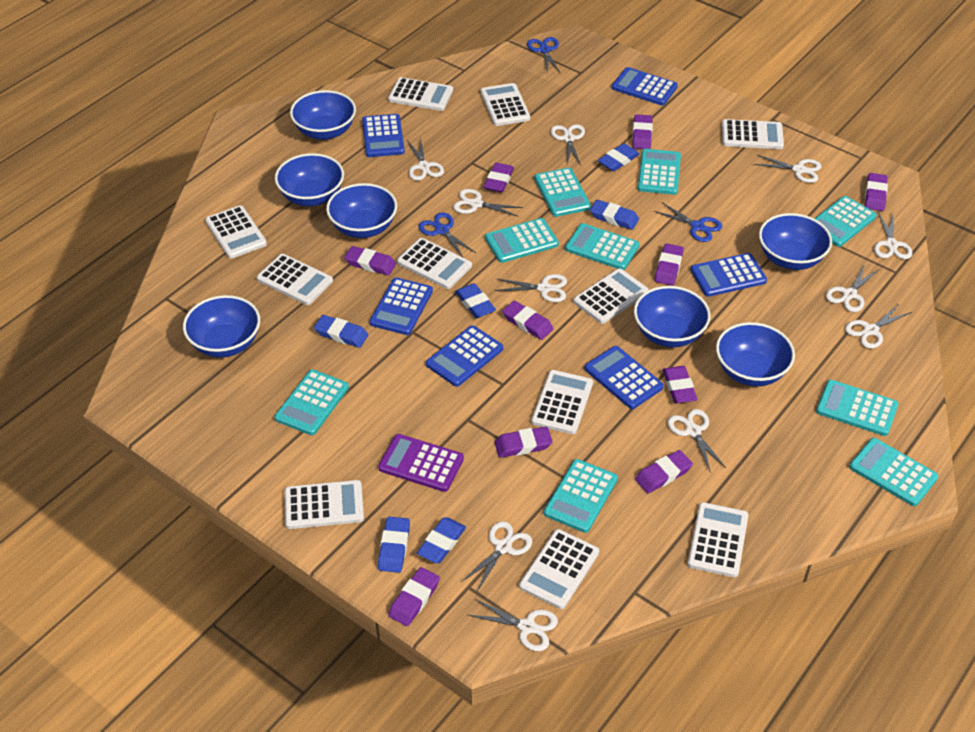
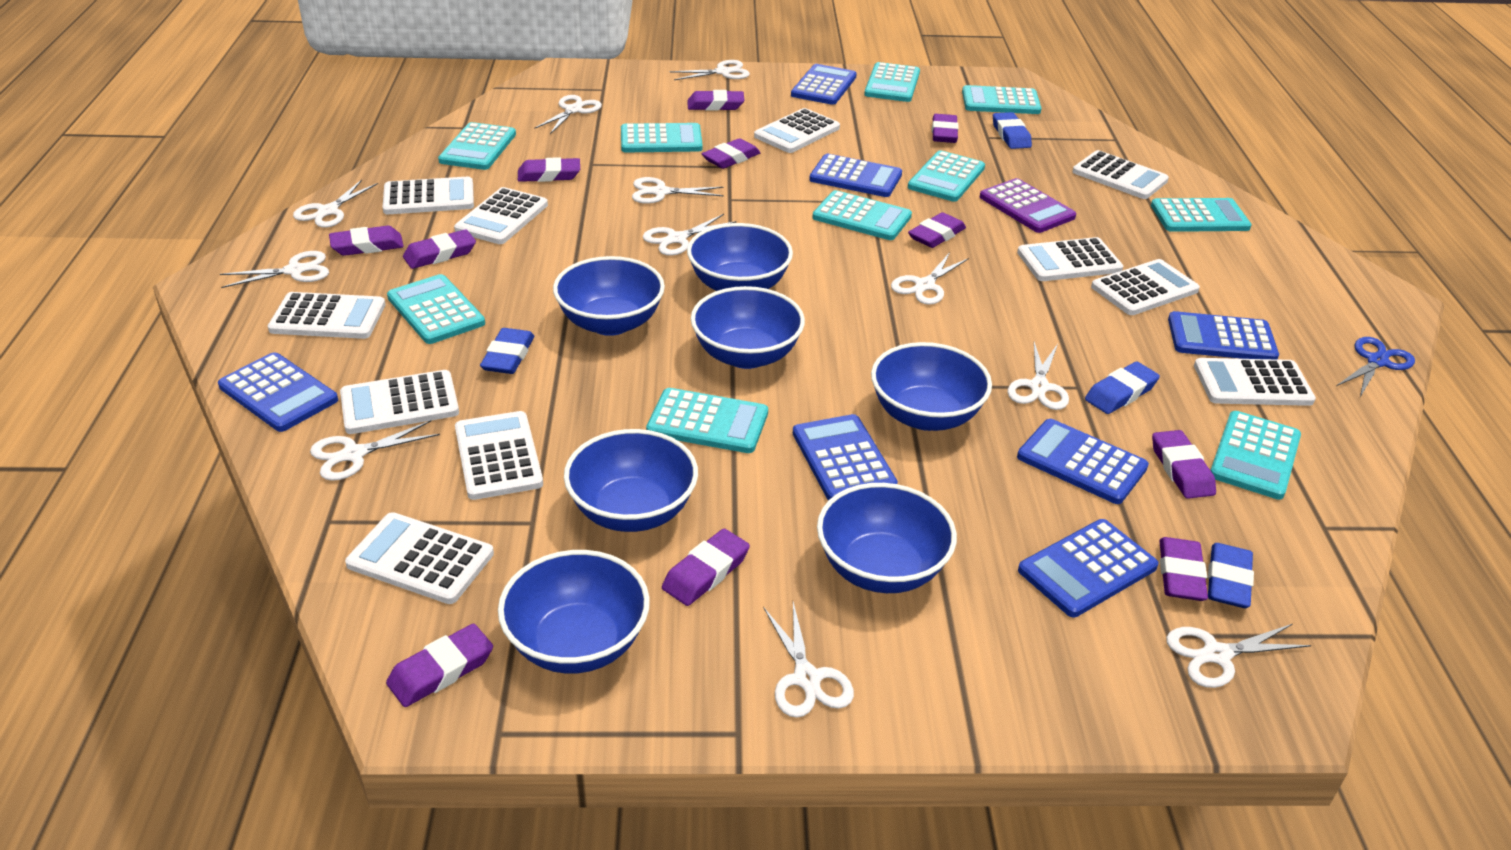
blue calculator: 6 -> 7
blue eraser: 6 -> 4
blue scissors: 3 -> 1
purple eraser: 10 -> 11
turquoise calculator: 9 -> 10

